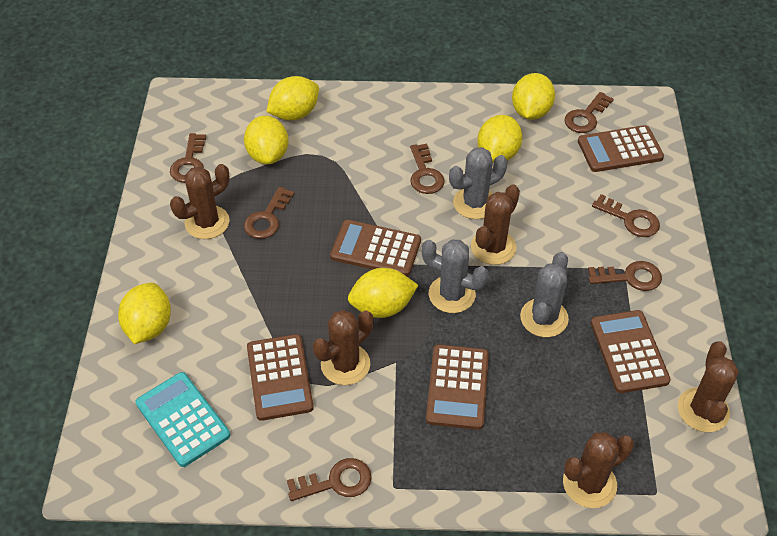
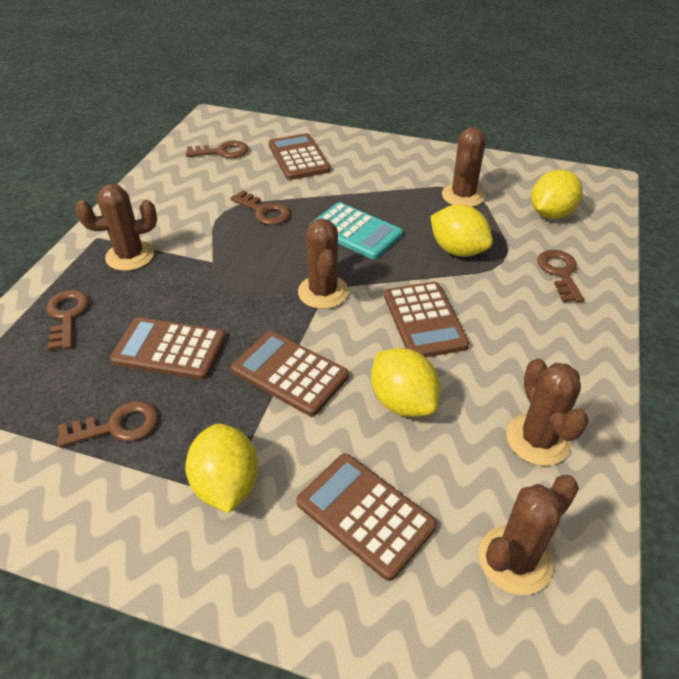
brown key: 7 -> 5
grey cactus: 3 -> 0
yellow lemon: 6 -> 4

